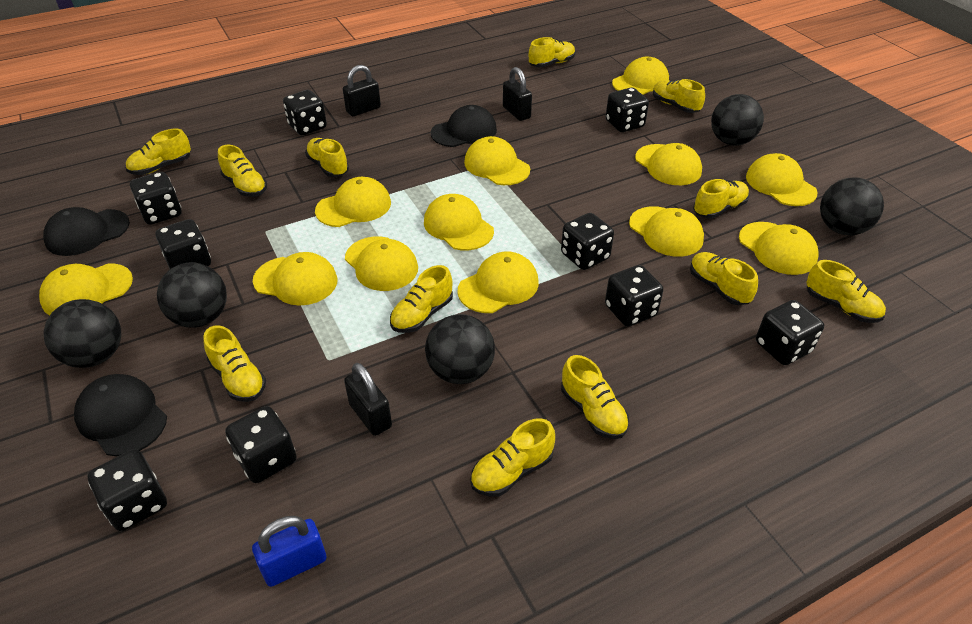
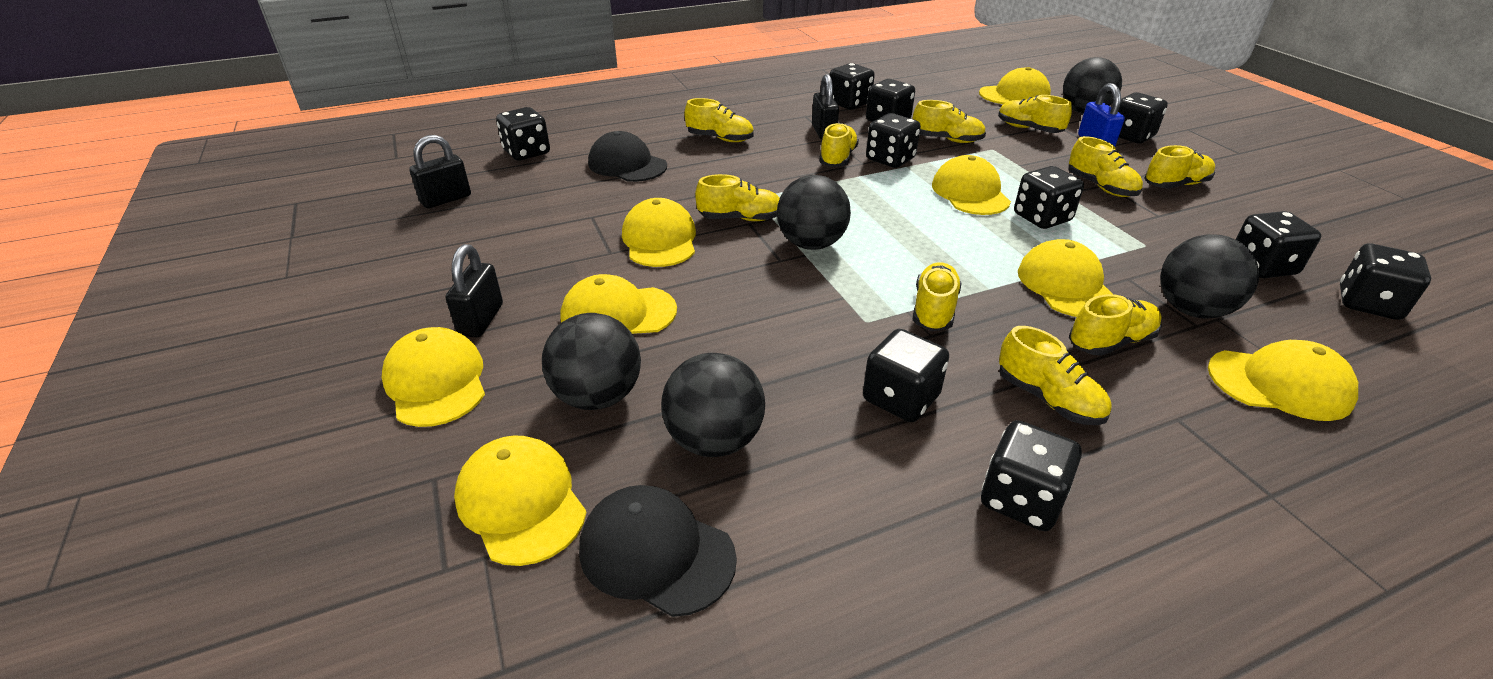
black cap: 3 -> 2
black dice: 9 -> 10
yellow cap: 12 -> 8
yellow shoe: 12 -> 10

